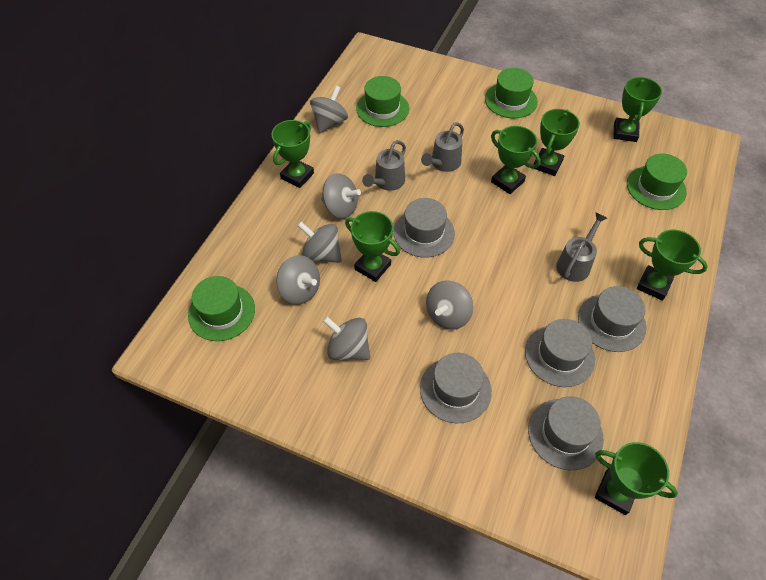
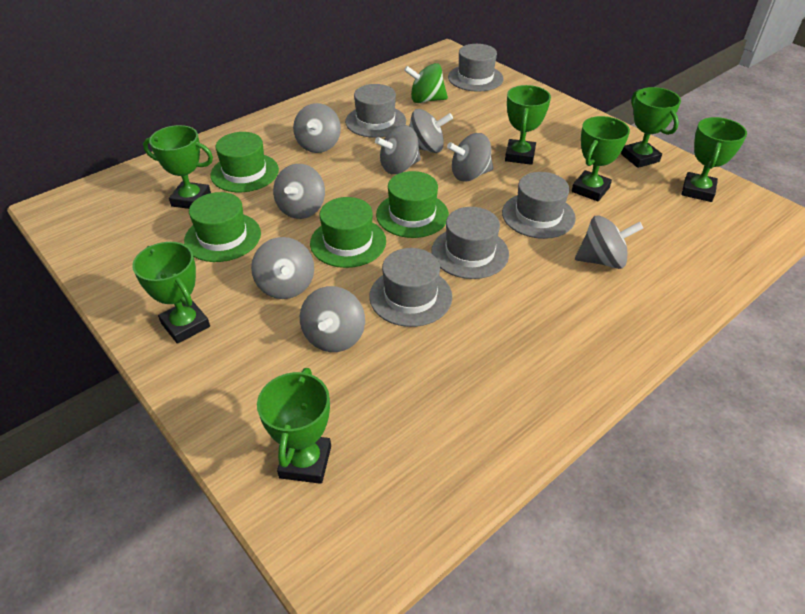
green spinning top: 0 -> 1
grey spinning top: 6 -> 8
grey watering can: 3 -> 0

